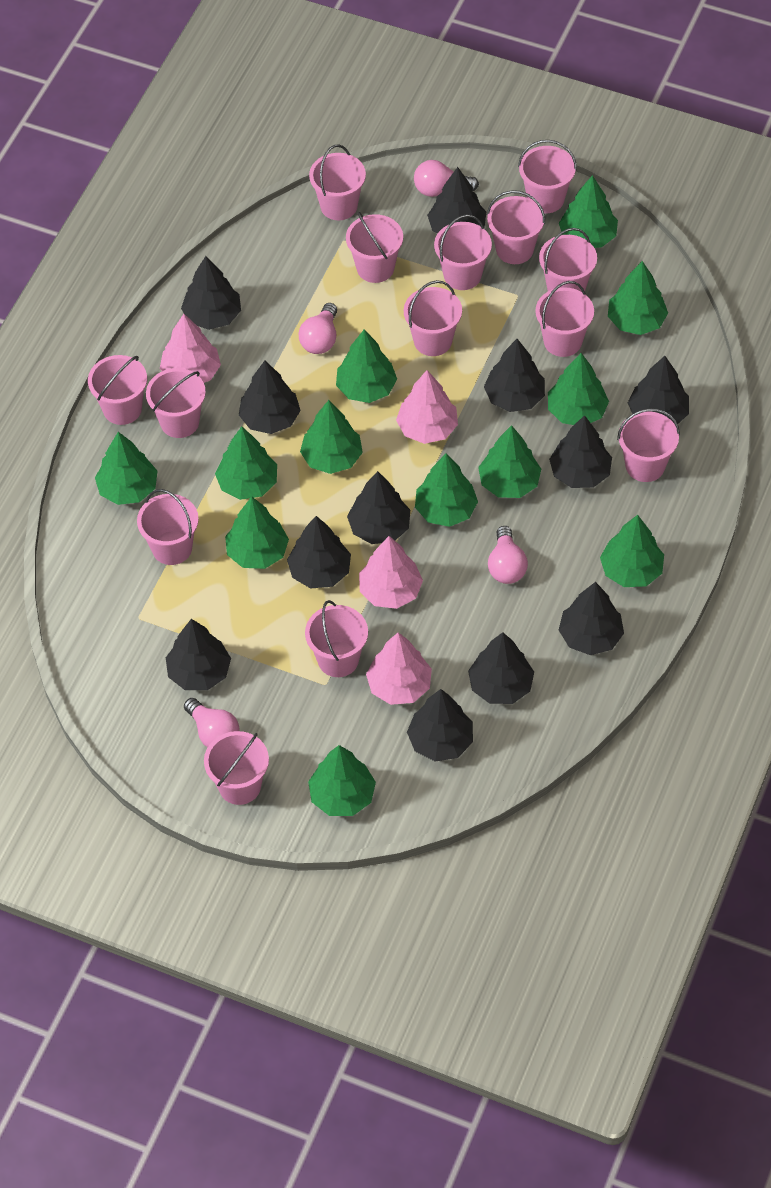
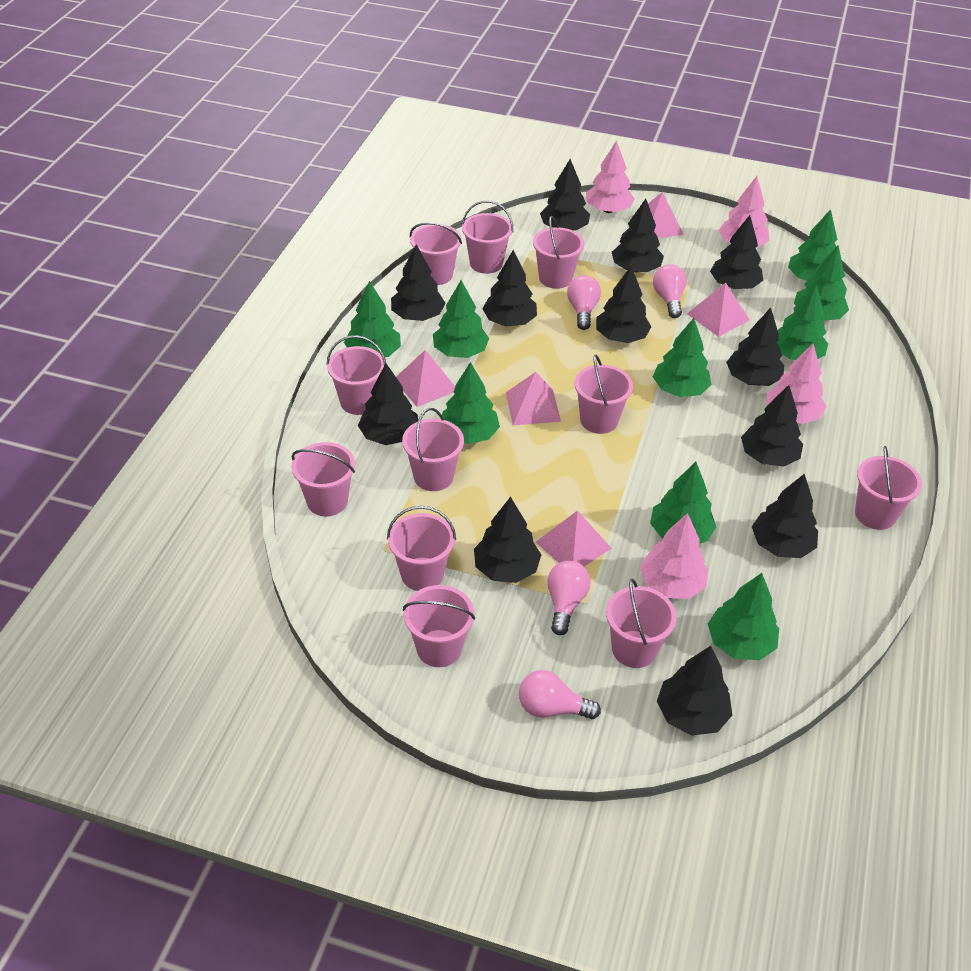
green tree: 12 -> 9
pink bucket: 14 -> 11
pink pyramid: 0 -> 5

